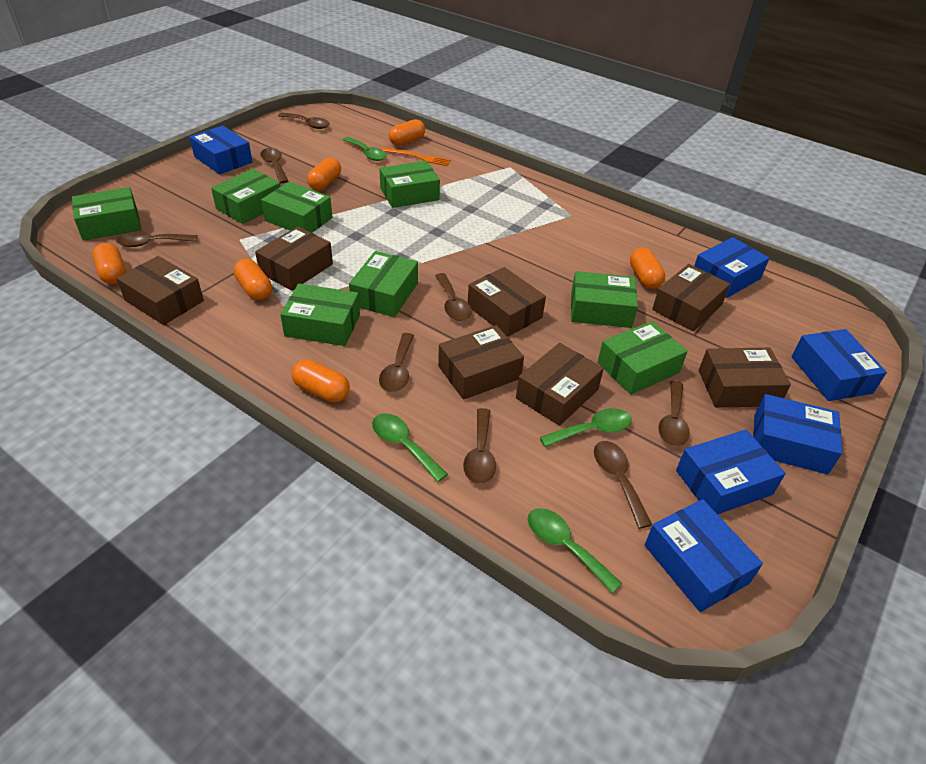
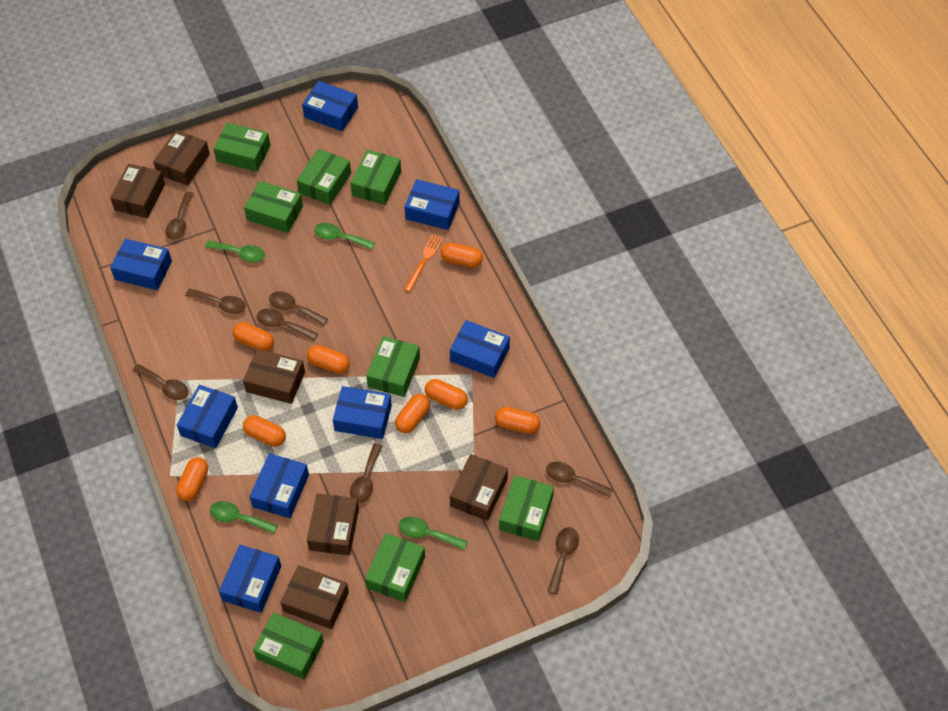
blue box: 6 -> 8
brown box: 7 -> 6
orange capsule: 6 -> 8

